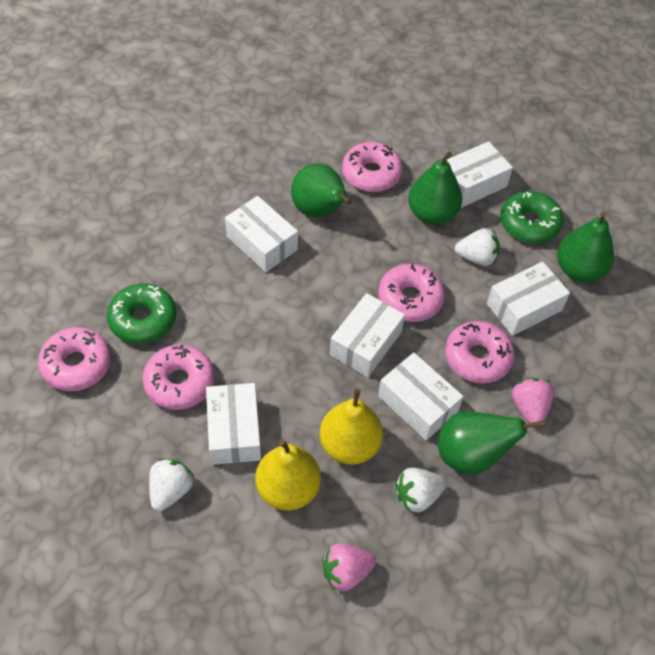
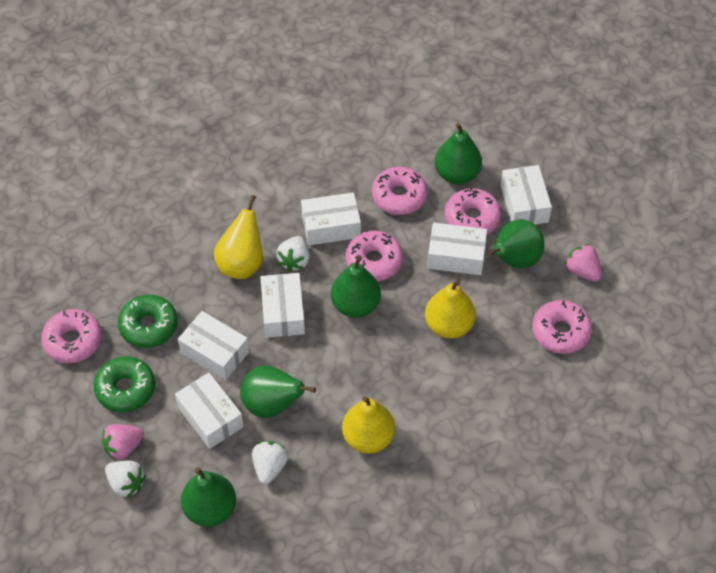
green pear: 4 -> 5
yellow pear: 2 -> 3

